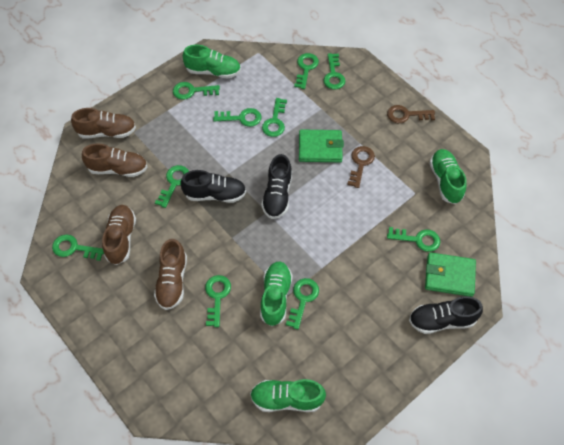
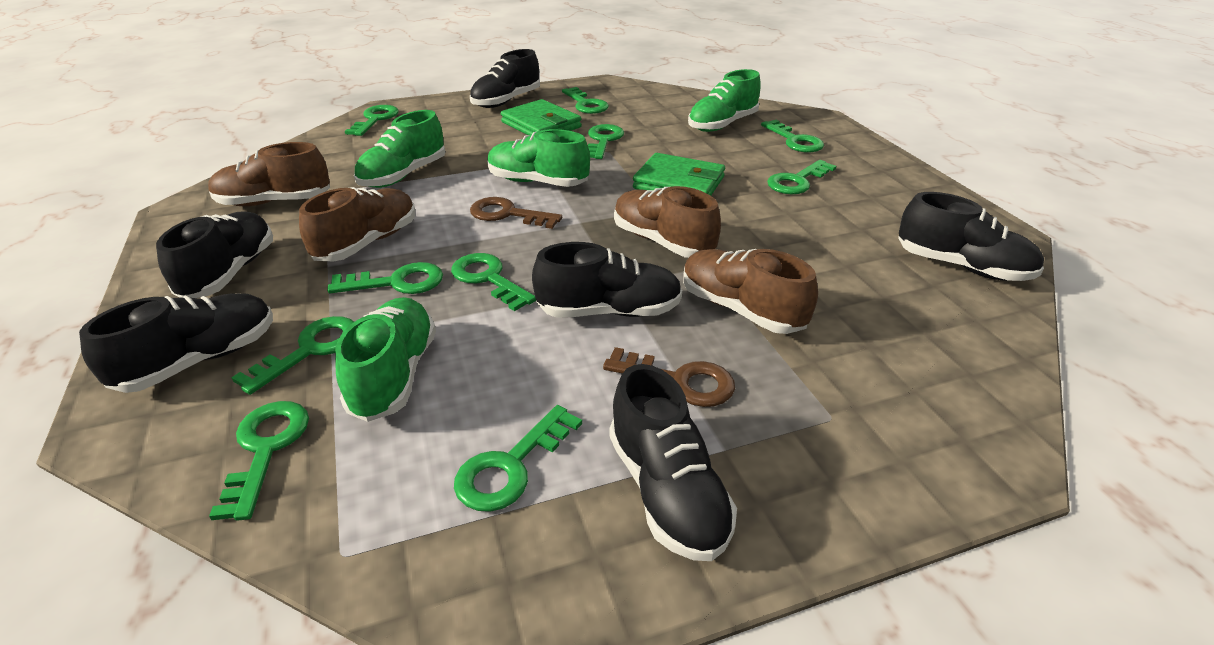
black shoe: 3 -> 6

